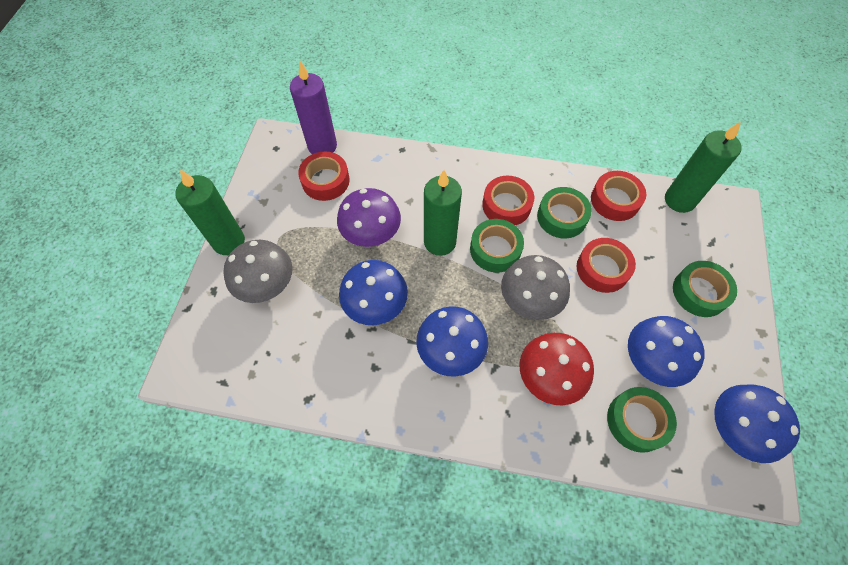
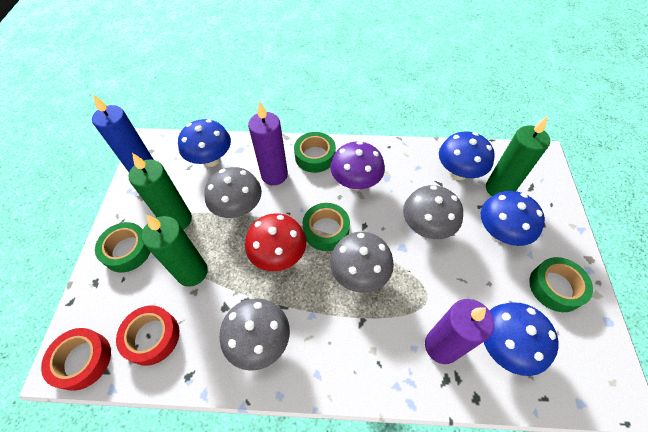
blue candle: 0 -> 1
grey mushroom: 2 -> 4
purple candle: 1 -> 2
red tape: 4 -> 2

